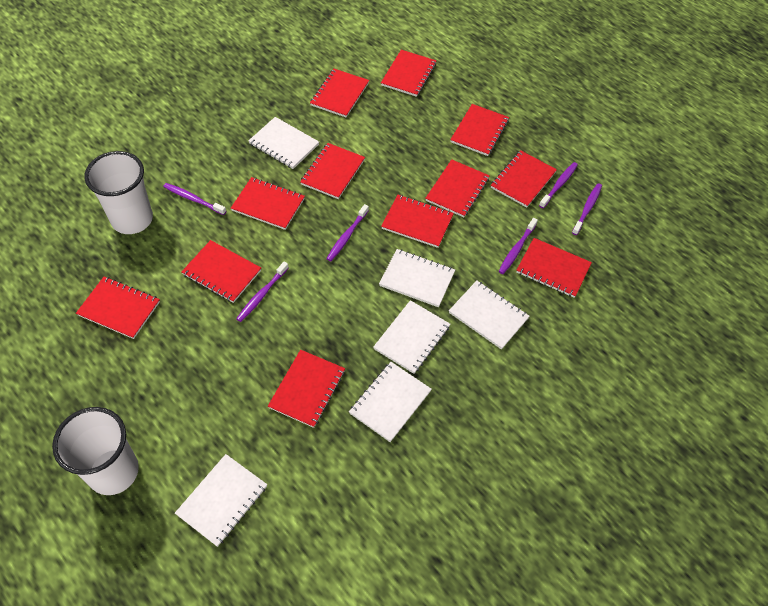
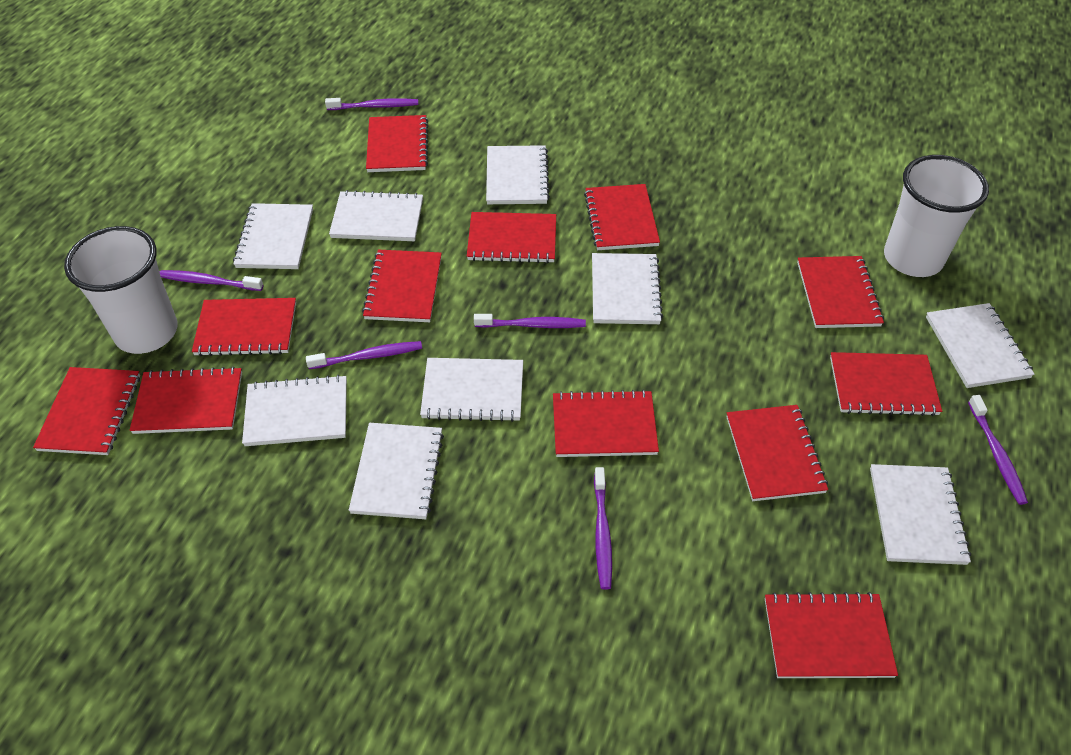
white notebook: 6 -> 9

